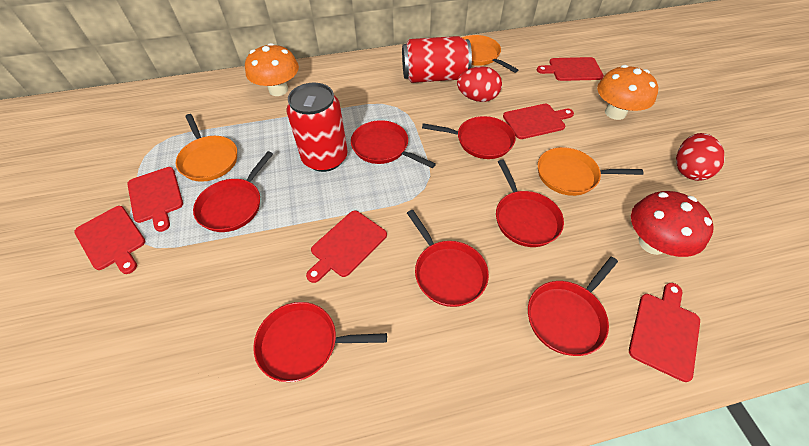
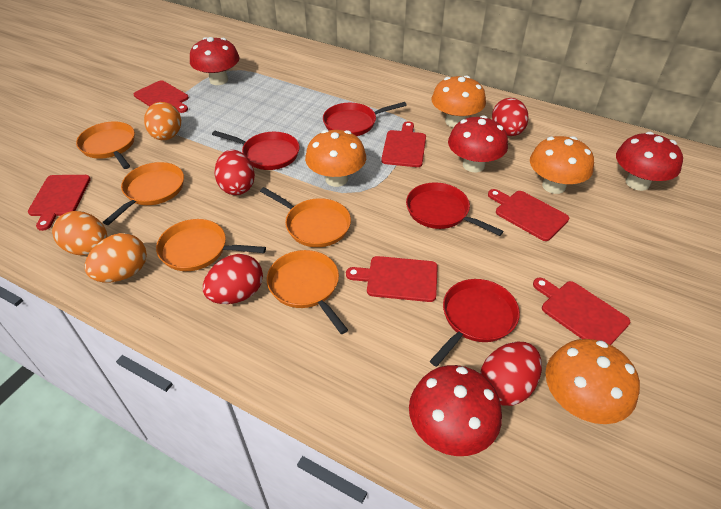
orange egg: 0 -> 3
orange mushroom: 2 -> 4
orange pan: 3 -> 5
red can: 2 -> 0
red egg: 2 -> 4
red mushroom: 1 -> 4
red pan: 7 -> 4

